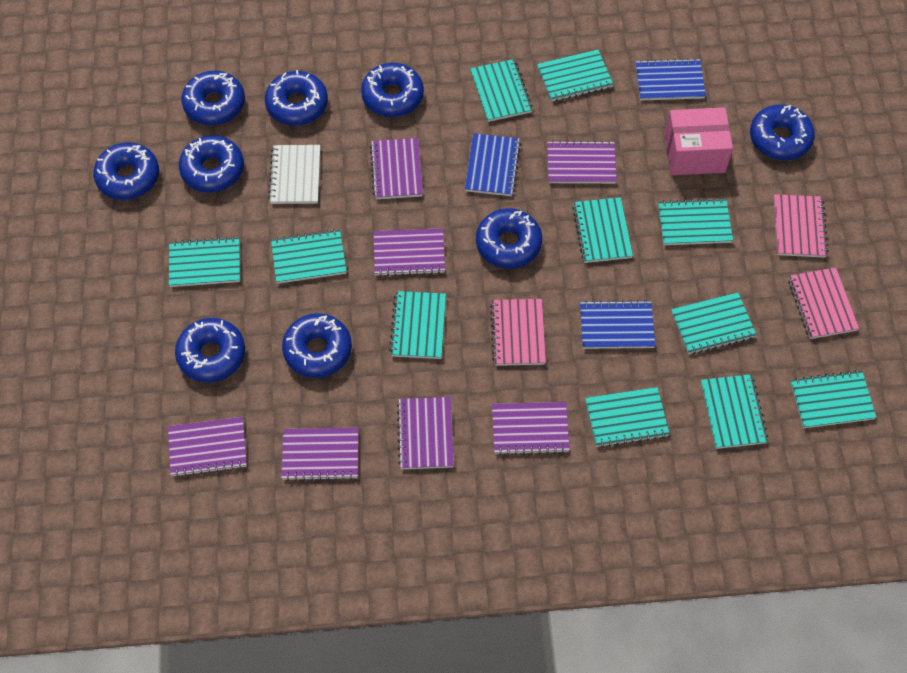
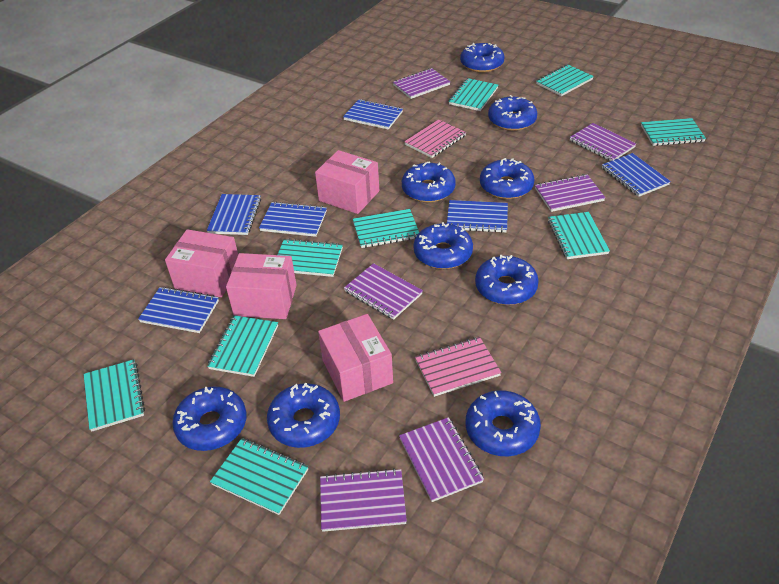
blue notebook: 3 -> 6
pink box: 1 -> 4
pink notebook: 3 -> 2
purple notebook: 7 -> 6
turquoise notebook: 11 -> 9
white notebook: 1 -> 0

